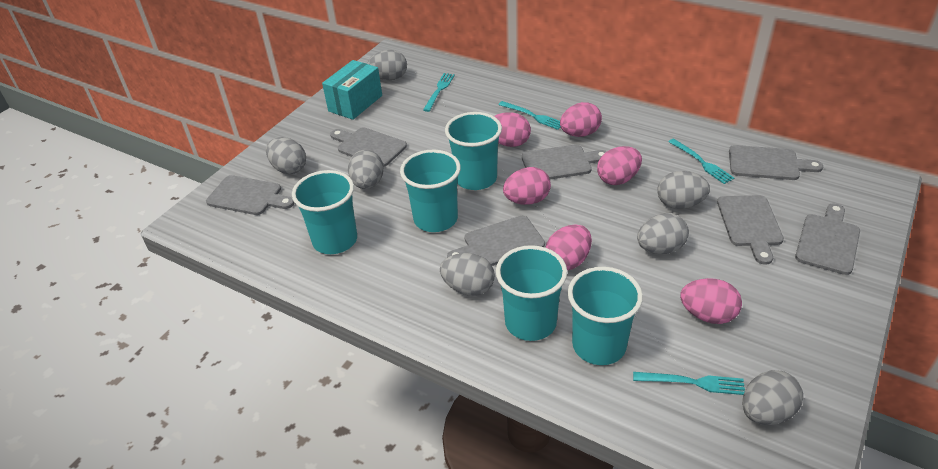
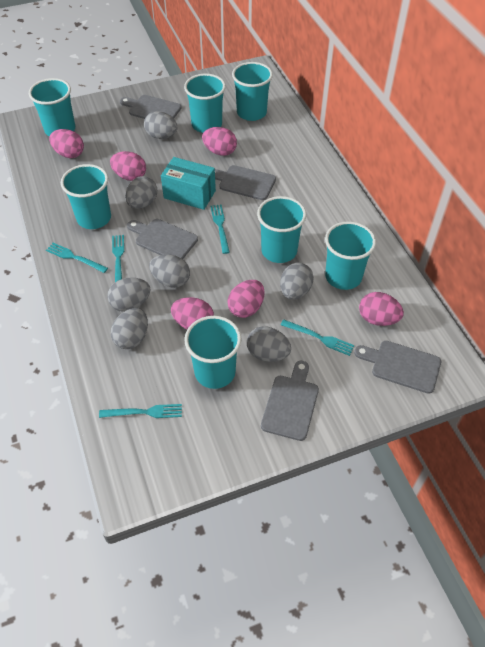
grey cutting board: 7 -> 5
turquoise cup: 5 -> 7
turquoise fork: 4 -> 5

